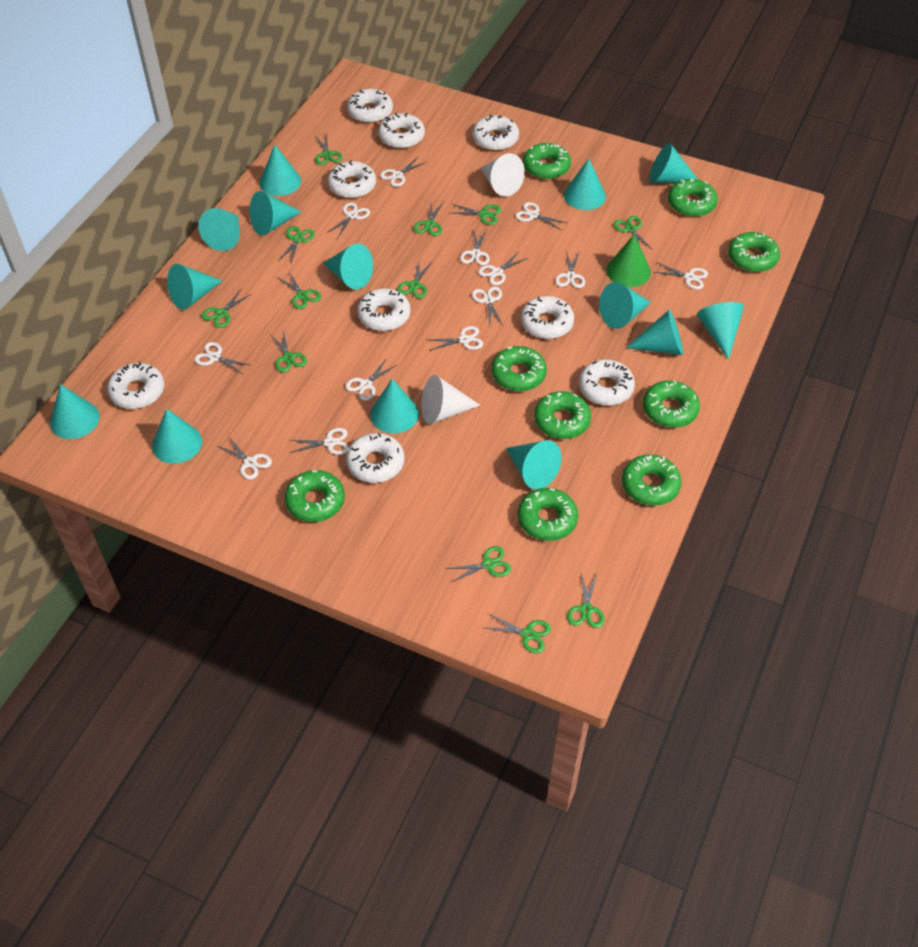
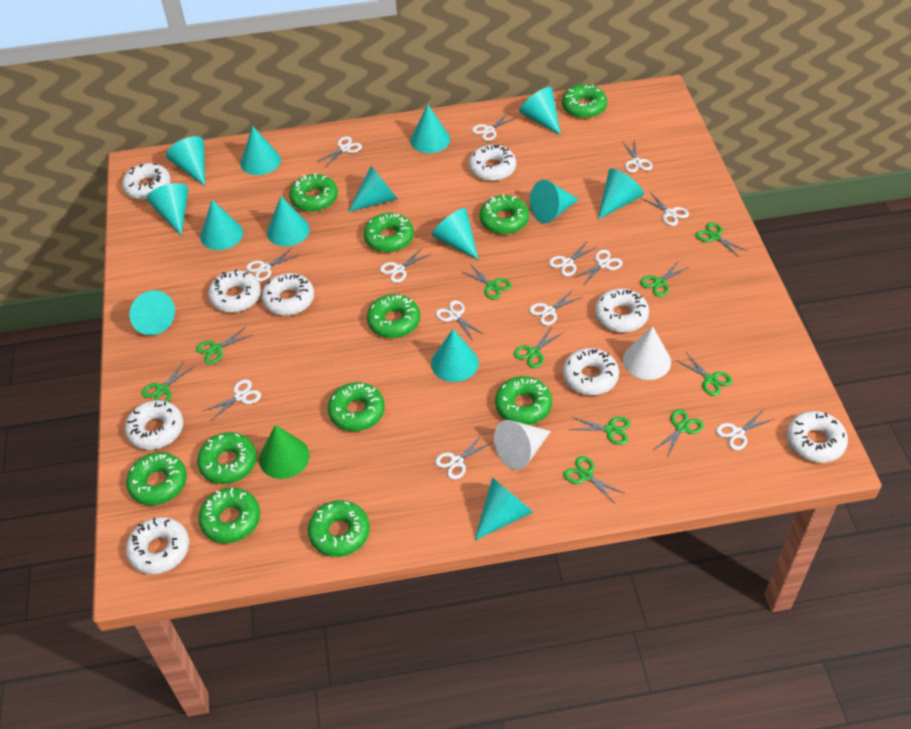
green donut: 9 -> 11
green scissors: 12 -> 10

